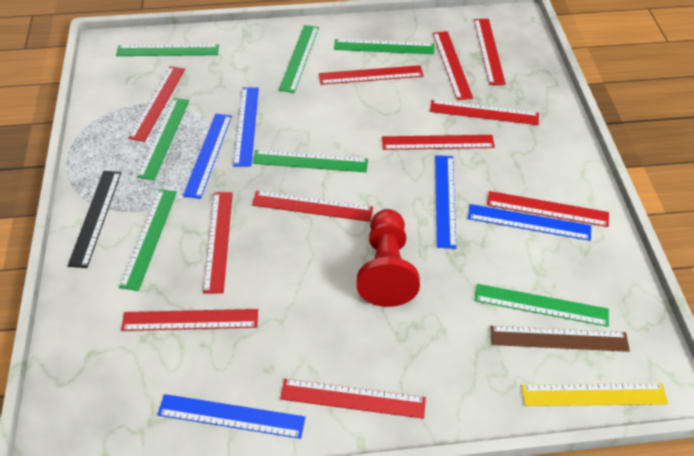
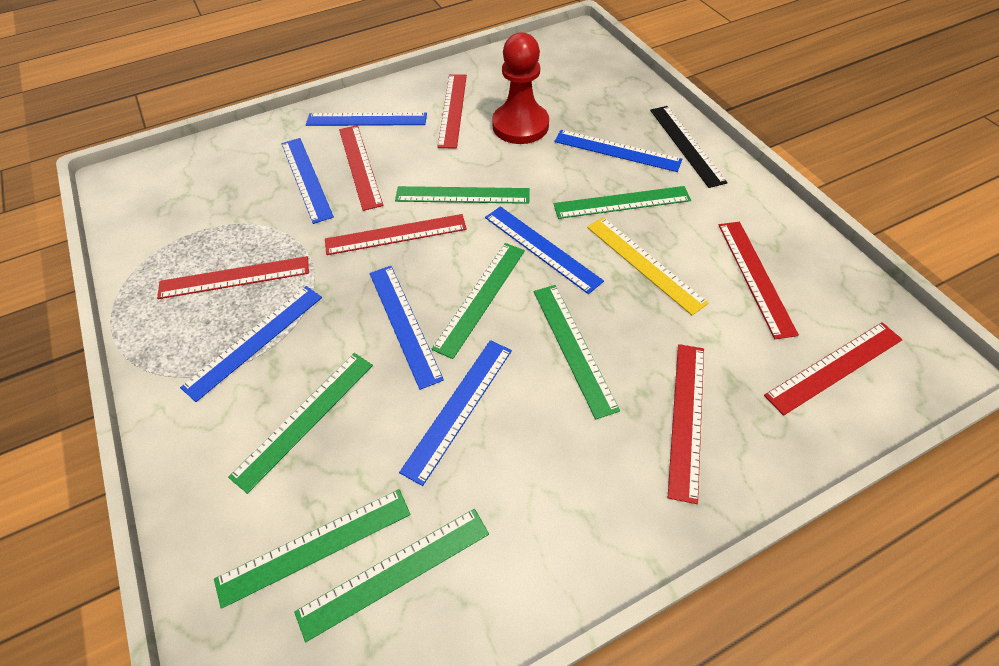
blue ruler: 5 -> 7
brown ruler: 1 -> 0
red ruler: 11 -> 7

